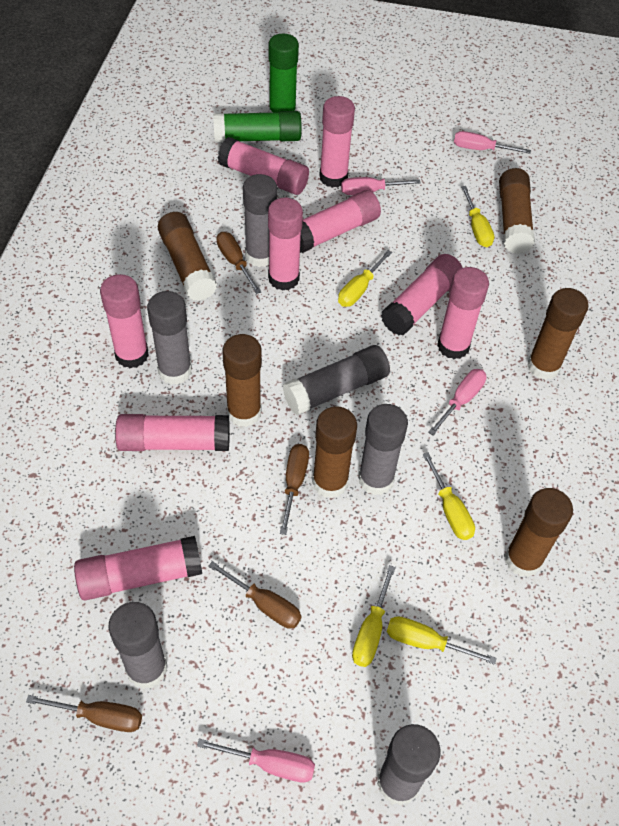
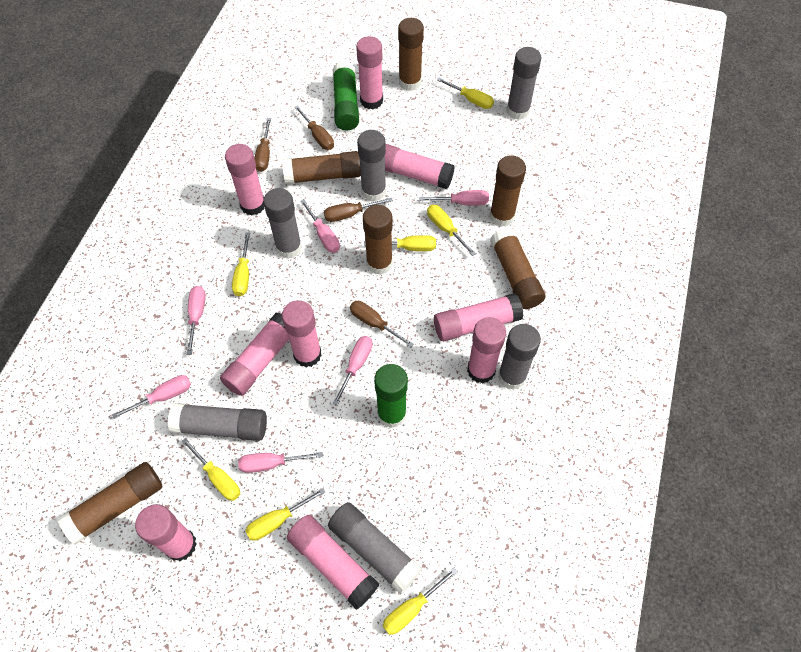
pink screwdriver: 4 -> 6
yellow screwdriver: 5 -> 7

